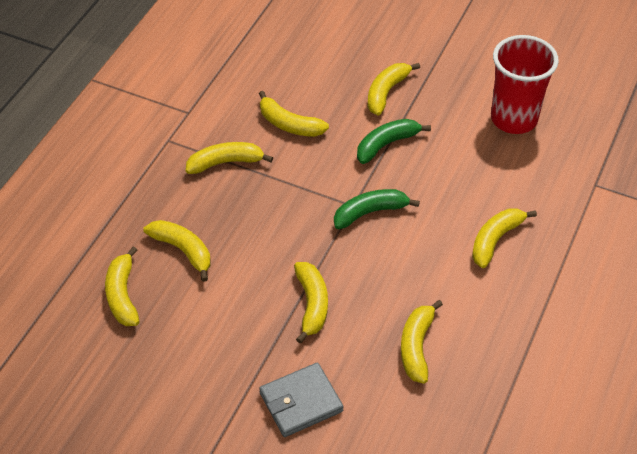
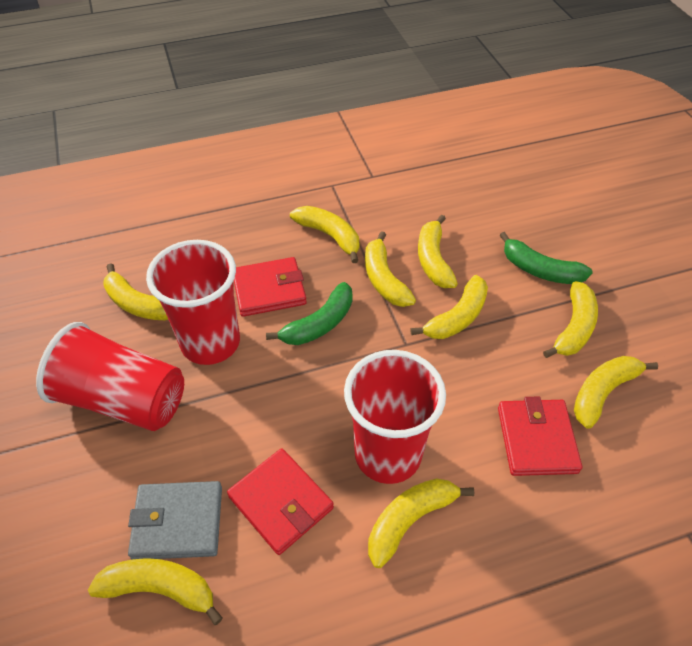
red cup: 1 -> 3
red wallet: 0 -> 3
yellow banana: 8 -> 9

